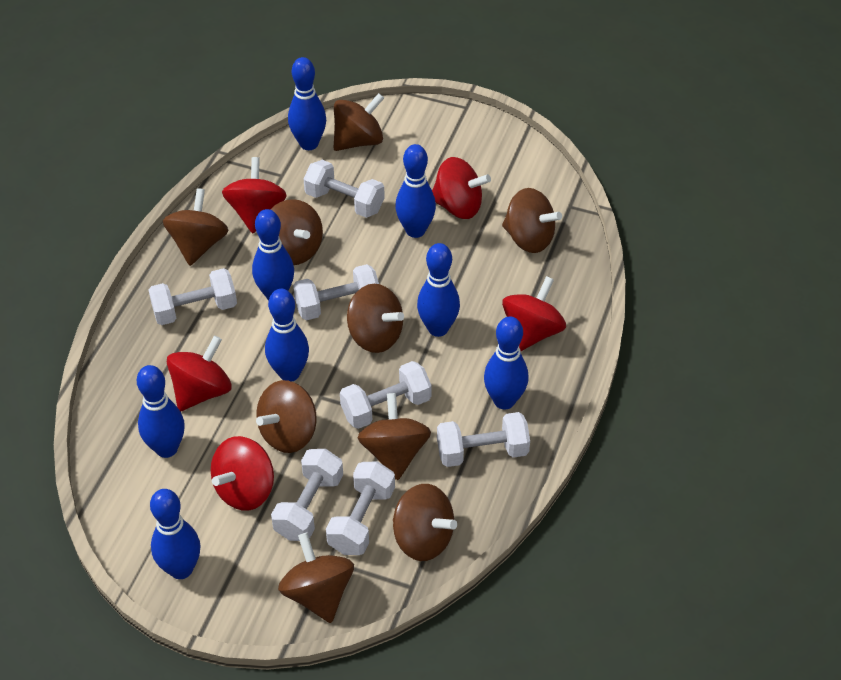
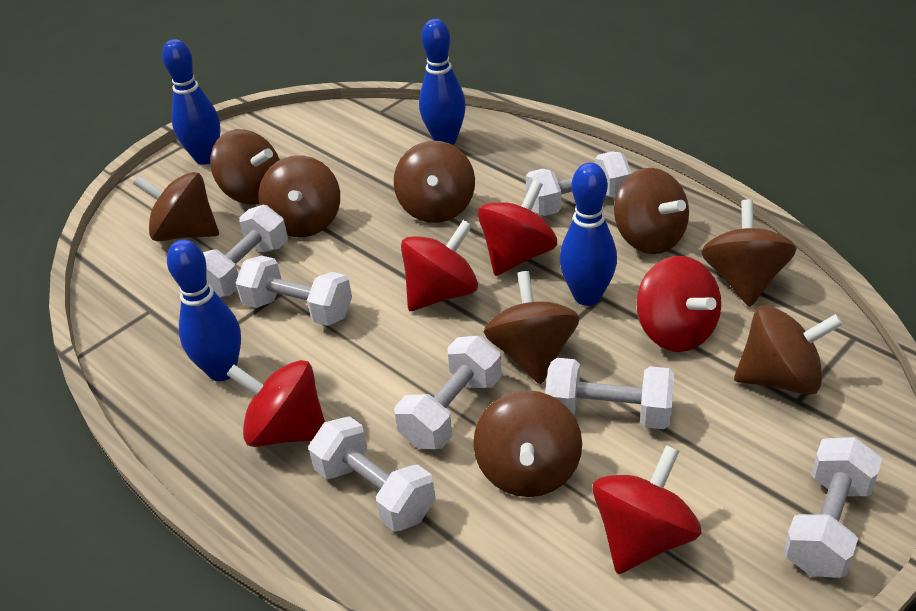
blue bowling pin: 8 -> 4

